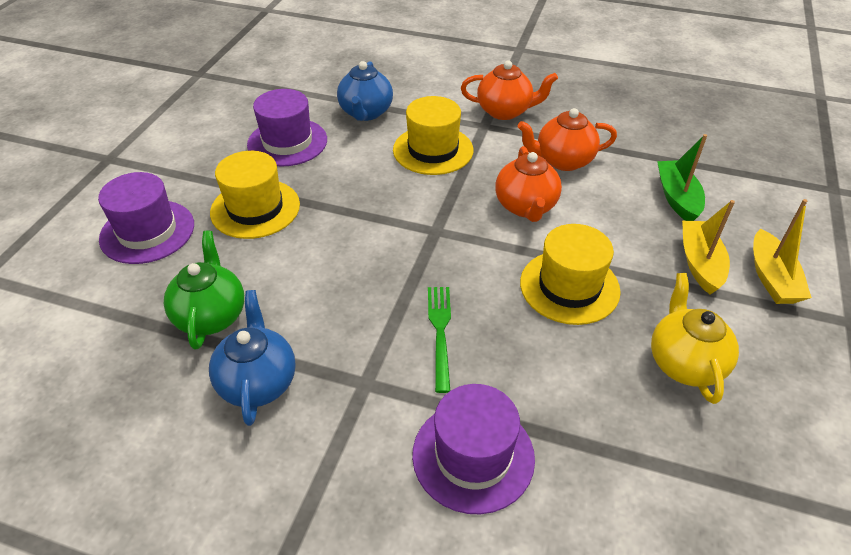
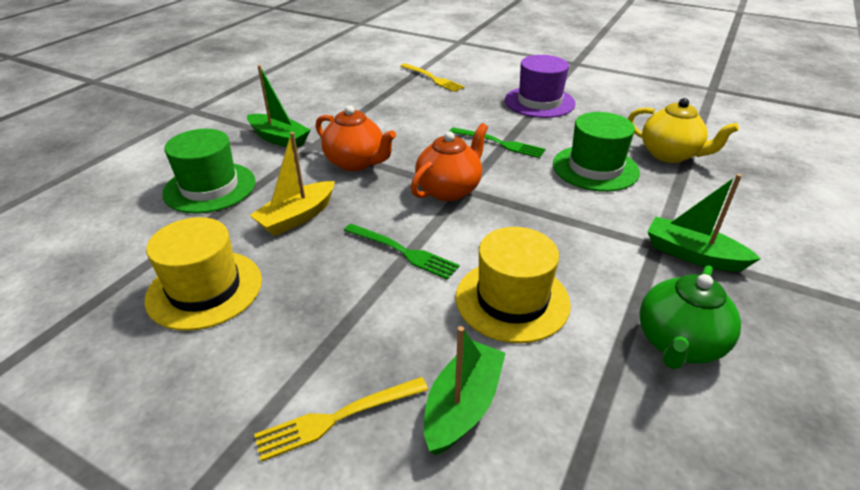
blue teapot: 2 -> 0
green boat: 1 -> 3
green fork: 1 -> 2
green hat: 0 -> 2
orange teapot: 3 -> 2
purple hat: 3 -> 1
yellow boat: 2 -> 1
yellow fork: 0 -> 2
yellow hat: 3 -> 2

